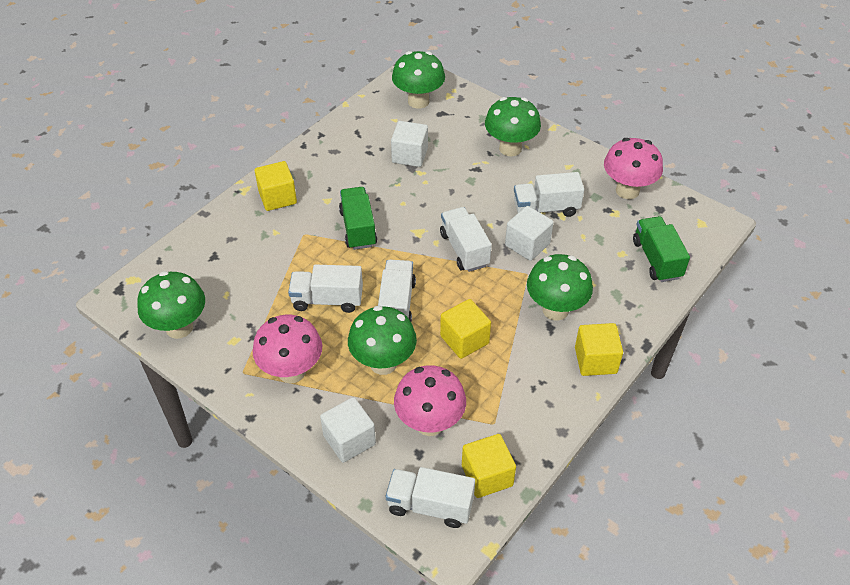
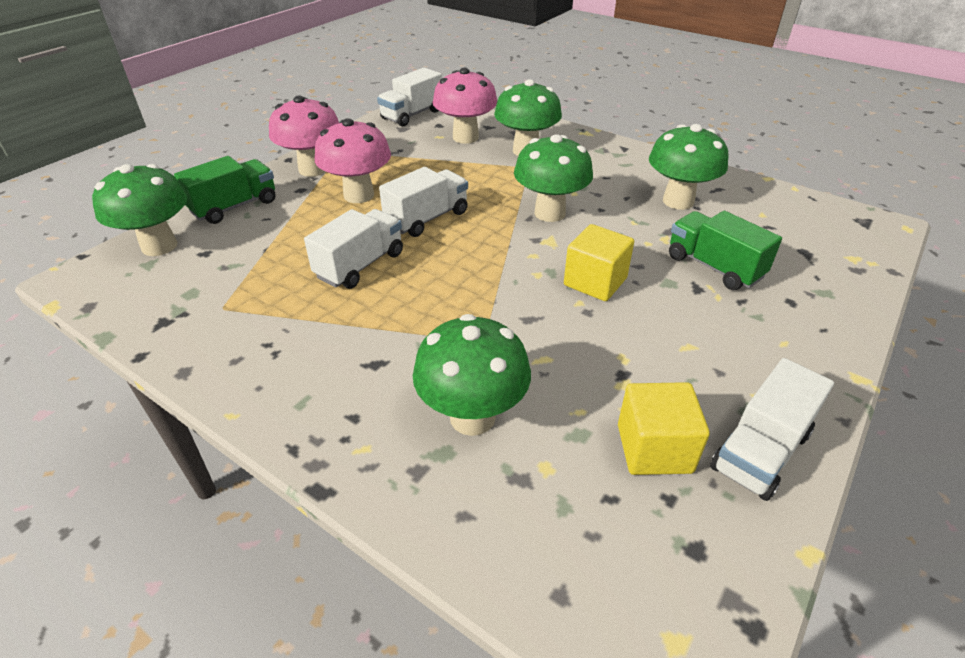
white cube: 3 -> 0
white truck: 5 -> 4
yellow cube: 4 -> 2

